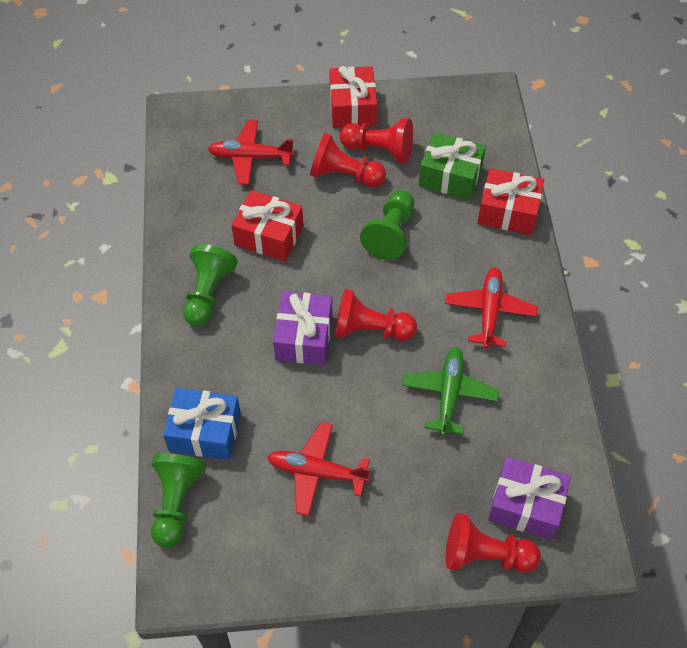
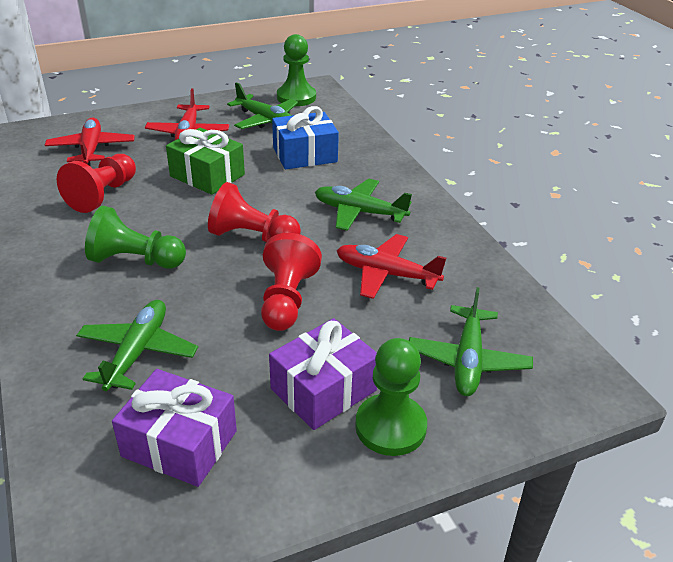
green plane: 1 -> 4
red gift: 3 -> 0
red pawn: 4 -> 3

